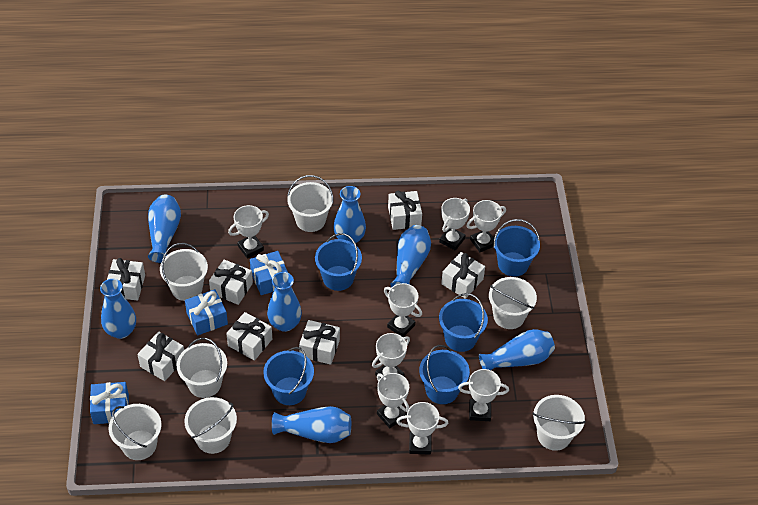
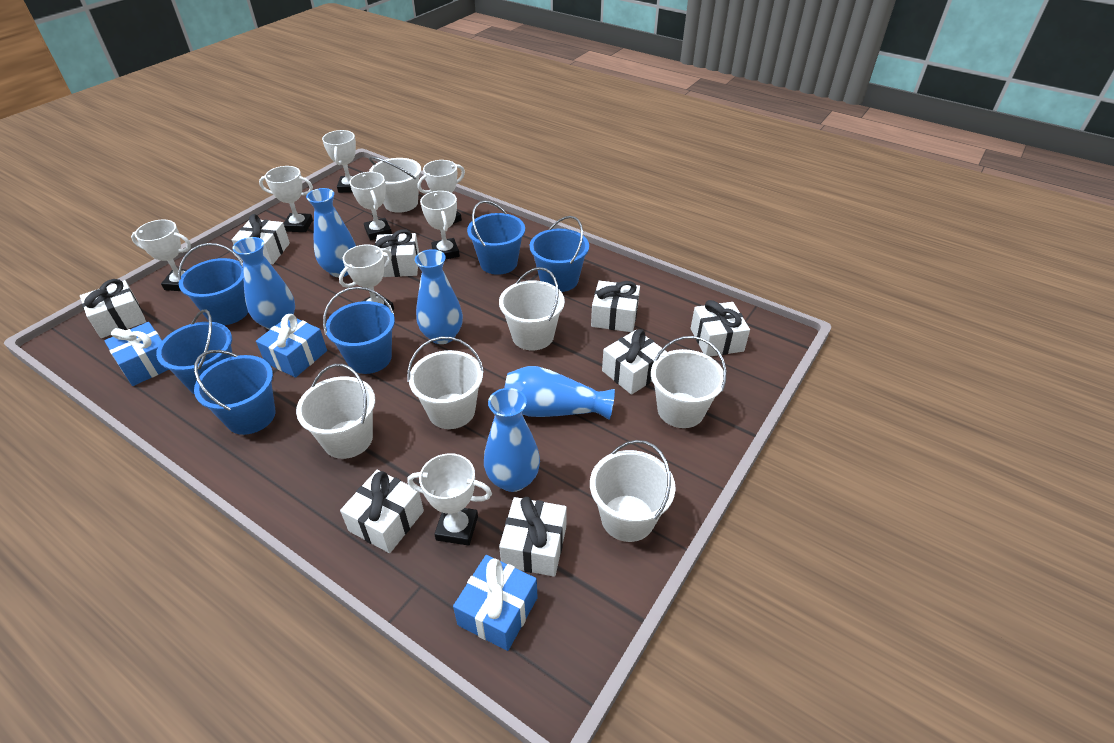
blue bucket: 5 -> 6
blue vase: 7 -> 5
white bucket: 7 -> 6
white gift: 7 -> 8

